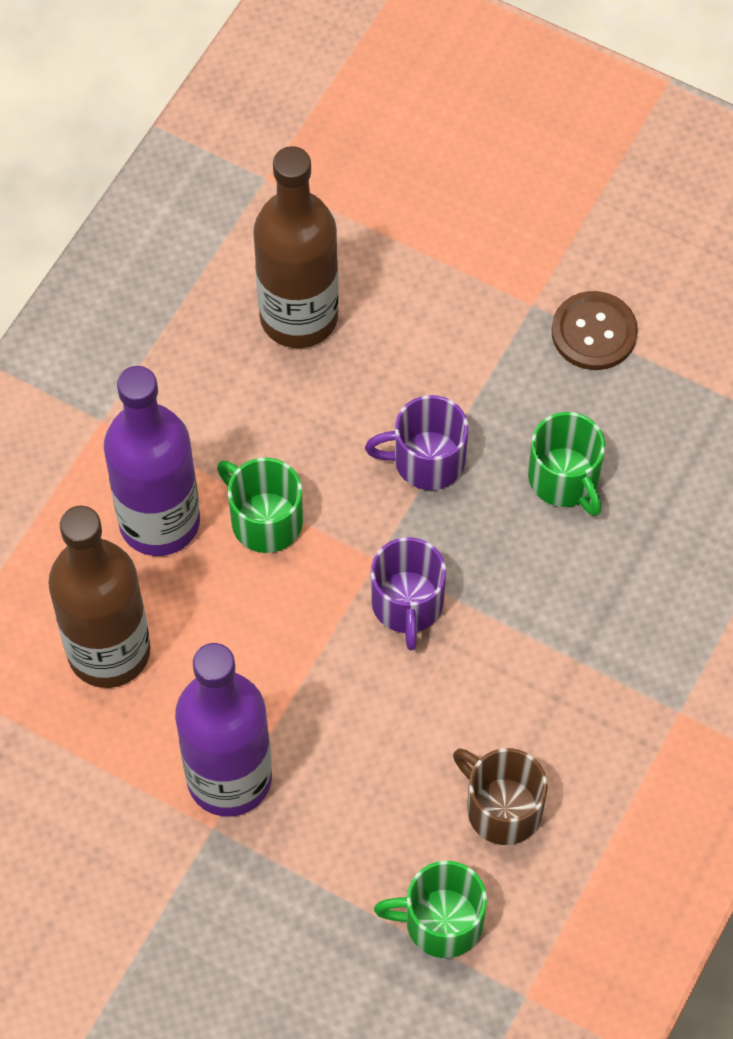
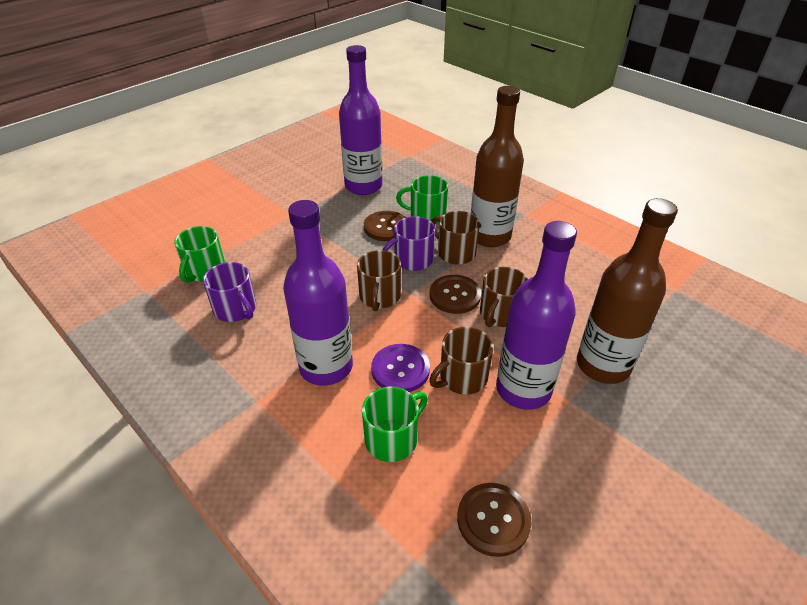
brown button: 1 -> 3
brown mug: 1 -> 4
purple bottle: 2 -> 3
purple button: 0 -> 1

